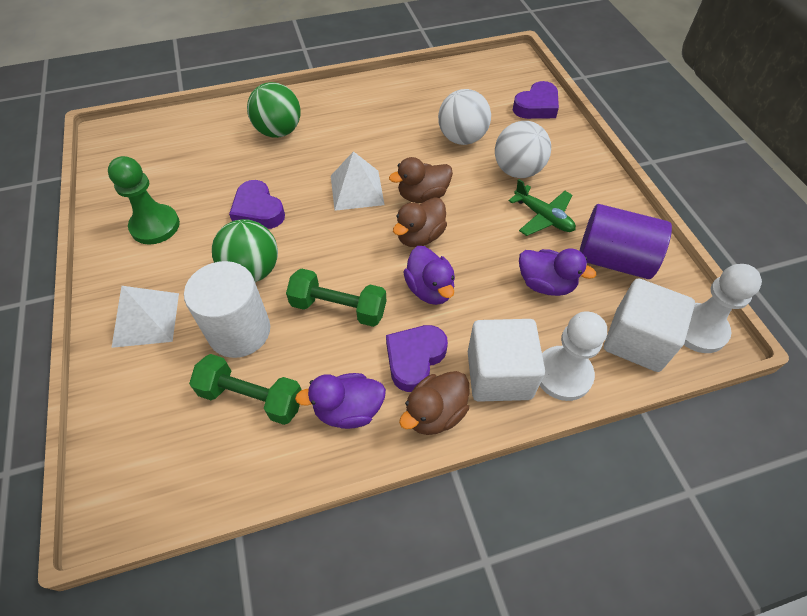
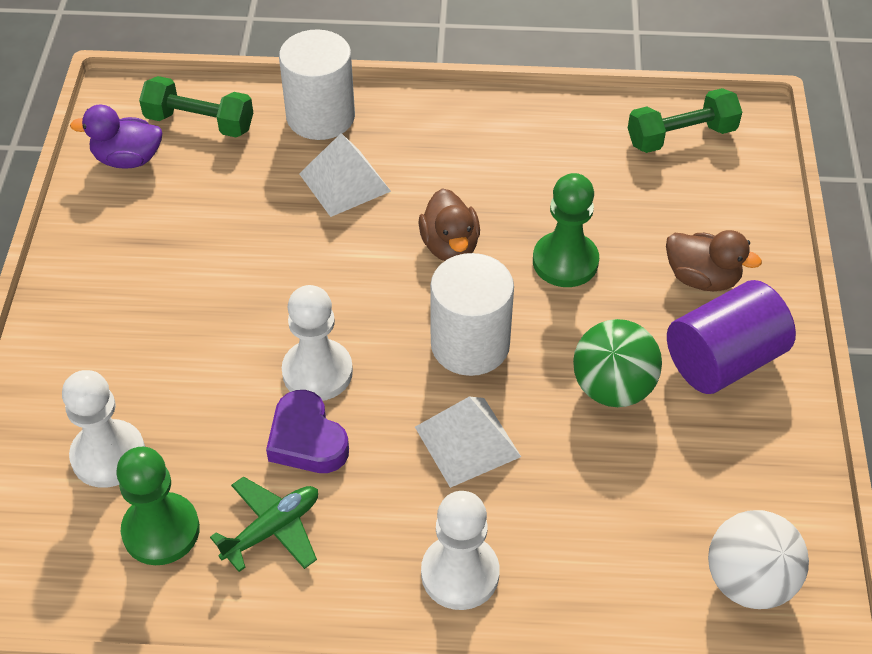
brown duck: 3 -> 2
green ball: 2 -> 1
green pawn: 1 -> 2
purple duck: 3 -> 1
purple heart: 3 -> 1
white ball: 2 -> 1
white cube: 2 -> 0
white cylinder: 1 -> 2
white pawn: 2 -> 3

